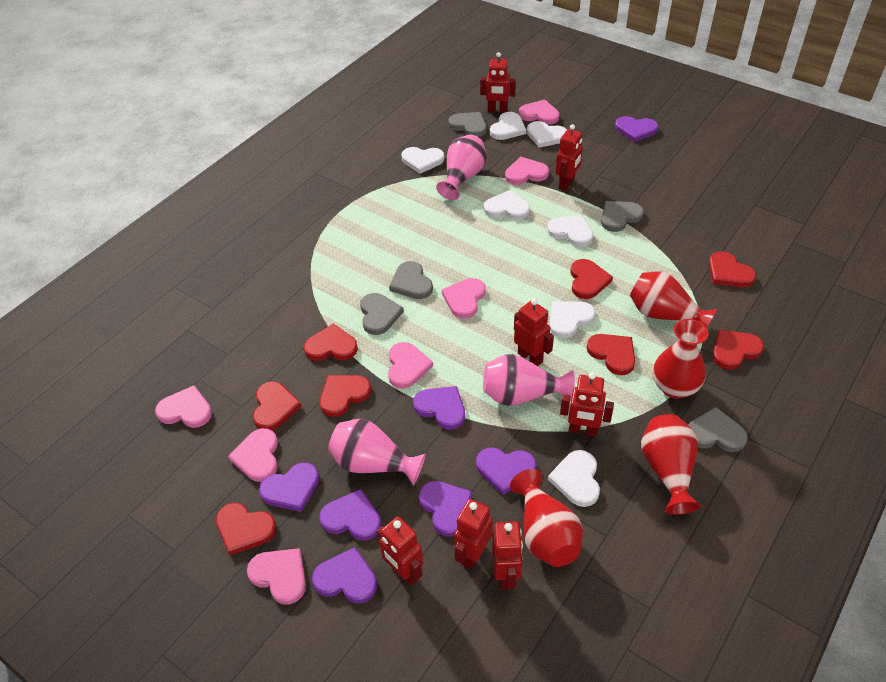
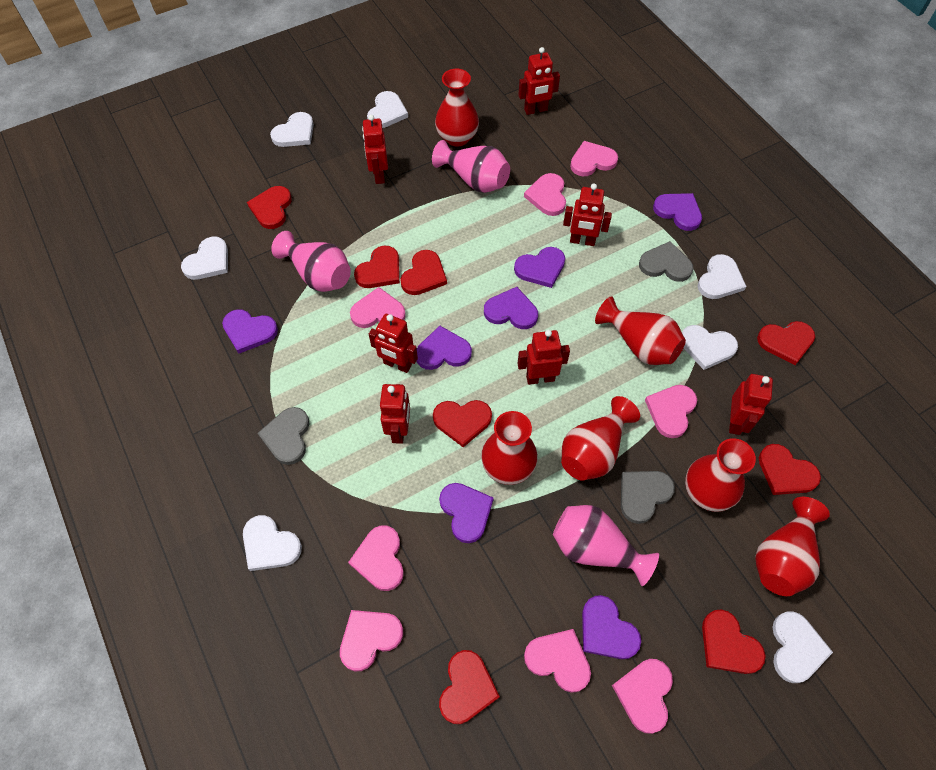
grey heart: 5 -> 3
pink heart: 7 -> 8
red vase: 4 -> 6

